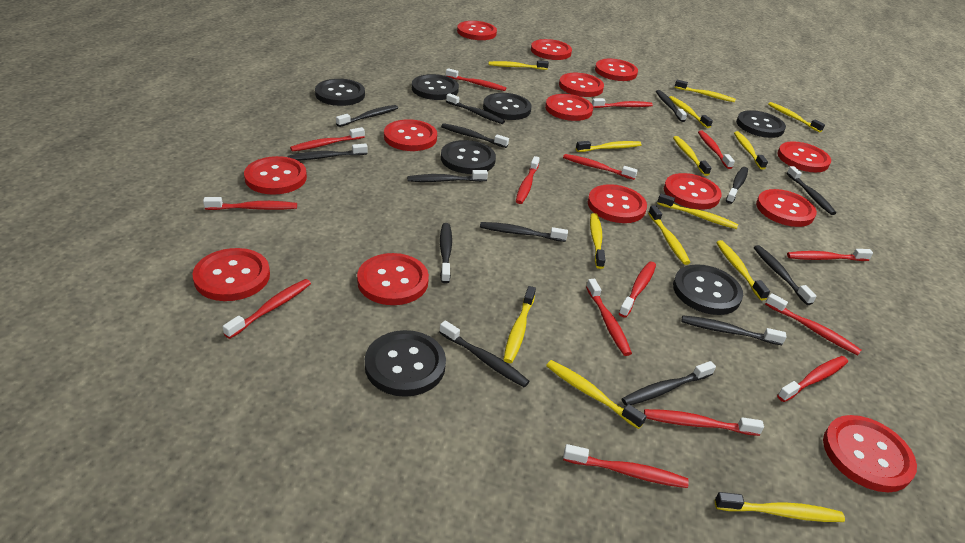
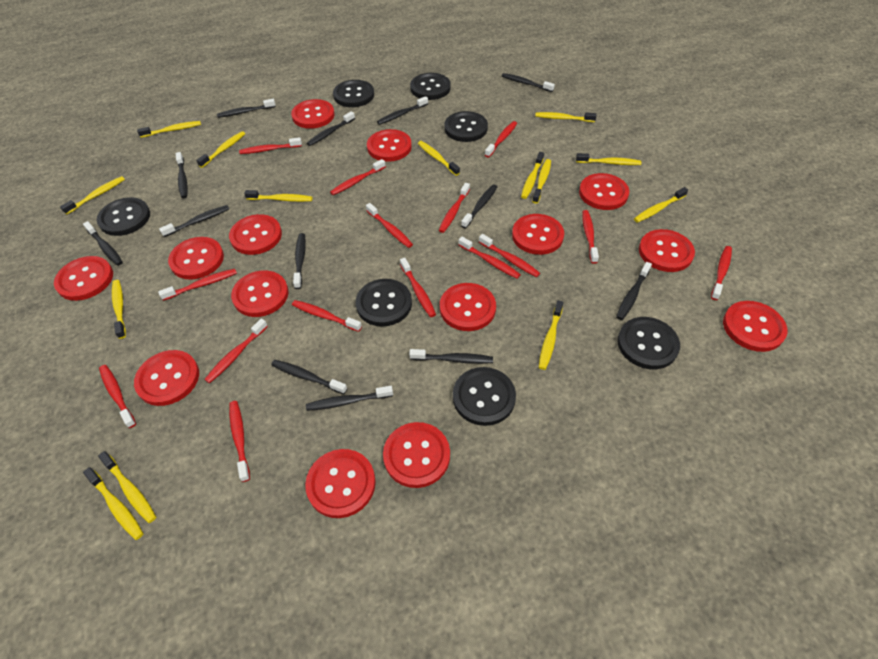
black toothbrush: 14 -> 13

